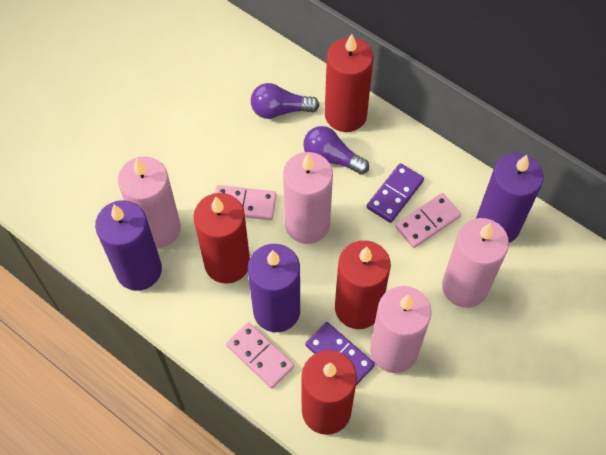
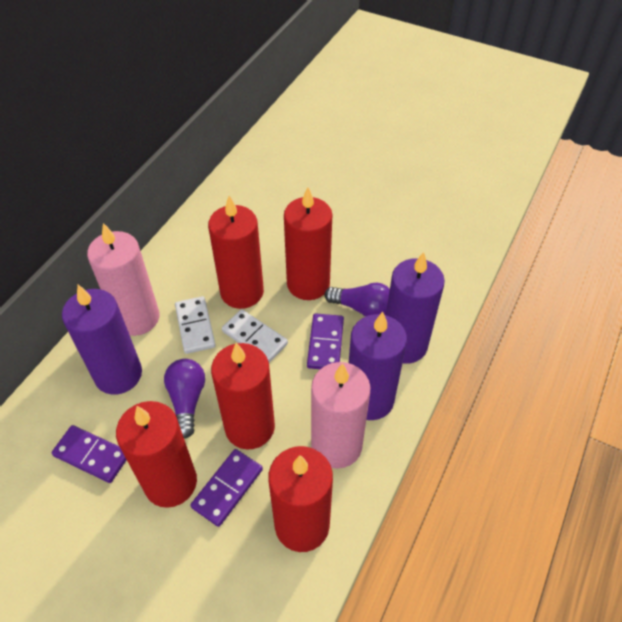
pink candle: 4 -> 2
pink domino: 3 -> 0
purple domino: 2 -> 3
red candle: 4 -> 5
white domino: 0 -> 2

